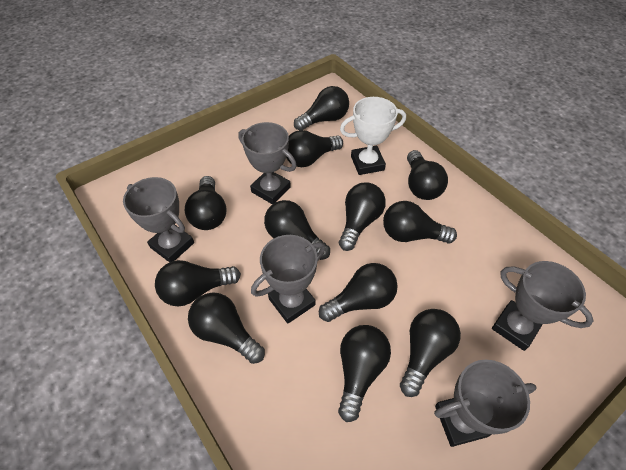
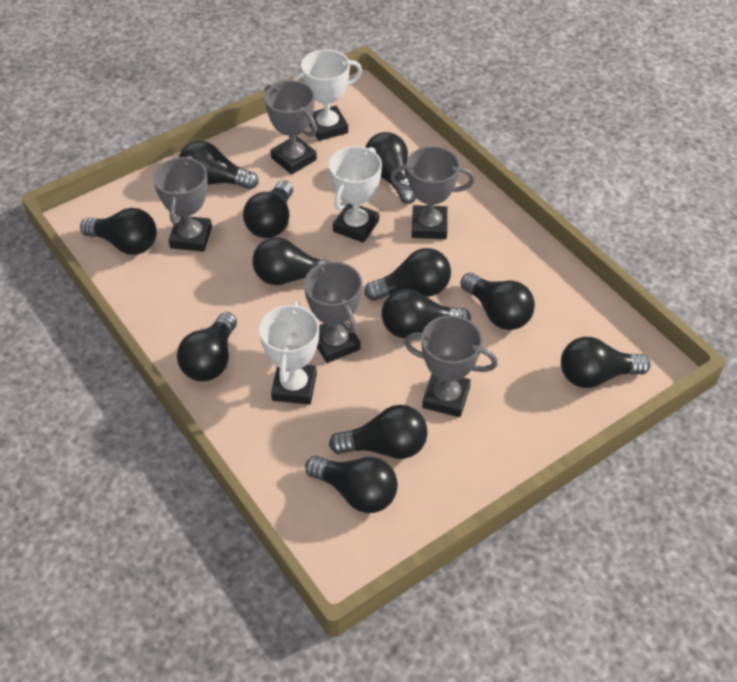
white trophy: 1 -> 3

